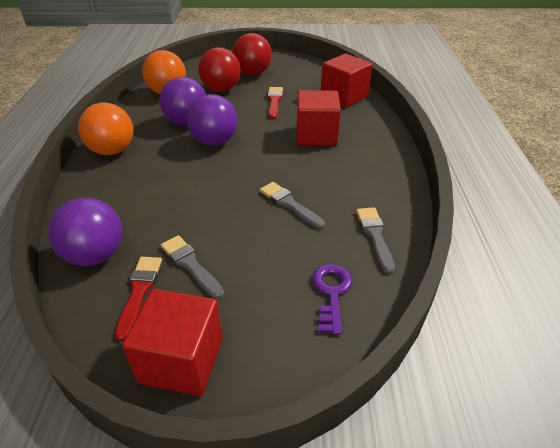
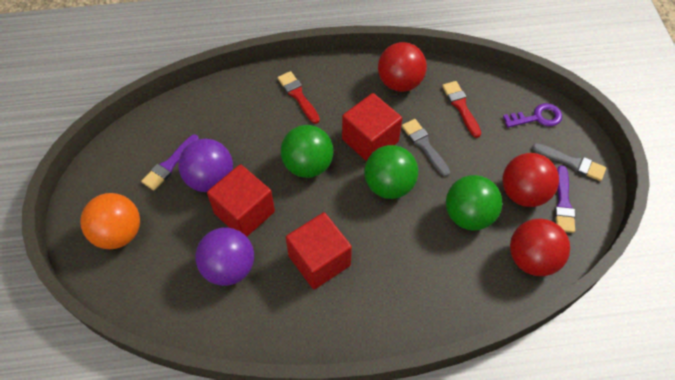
green ball: 0 -> 3
grey brush: 3 -> 2
orange ball: 2 -> 1
purple ball: 3 -> 2
purple brush: 0 -> 2
red ball: 2 -> 3

